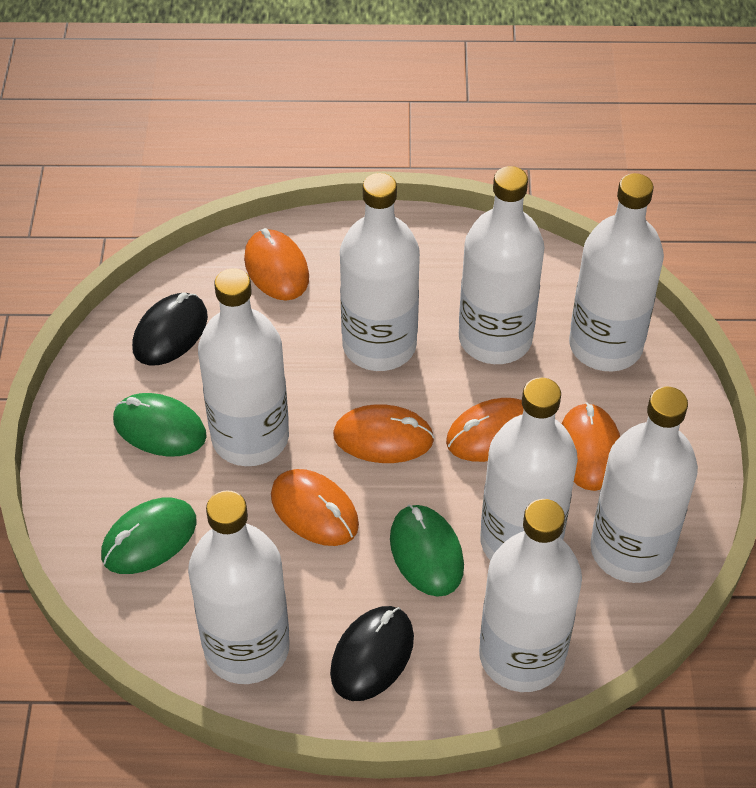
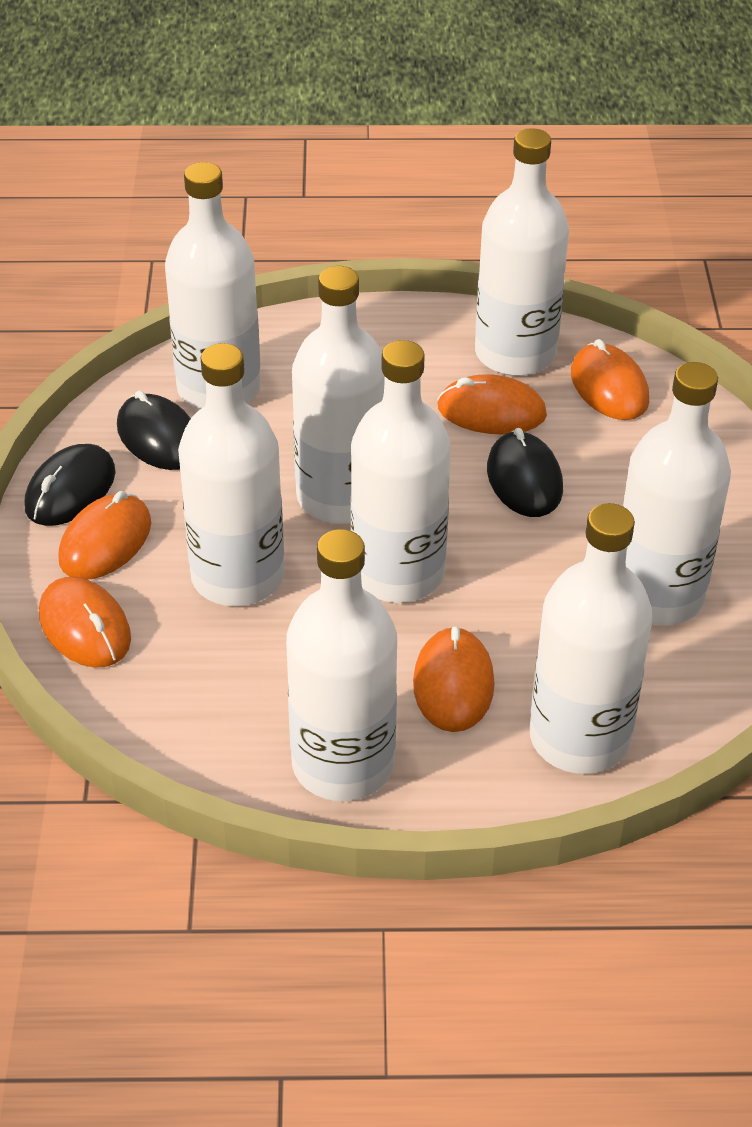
black mouse: 2 -> 3
green mouse: 3 -> 0

